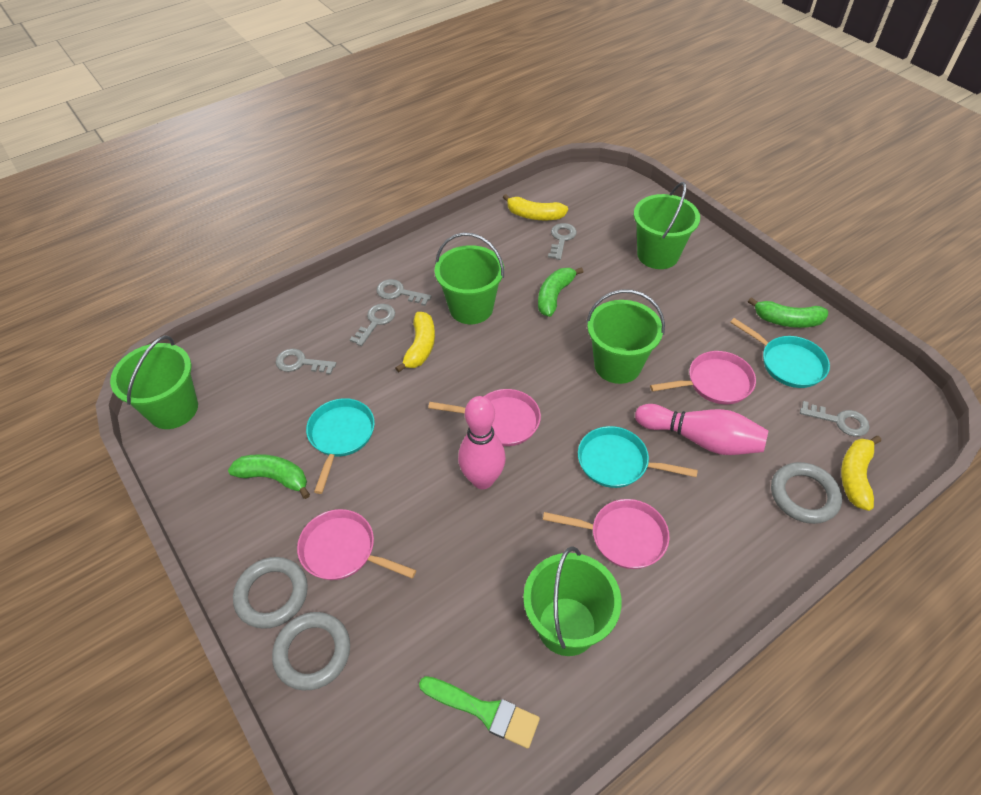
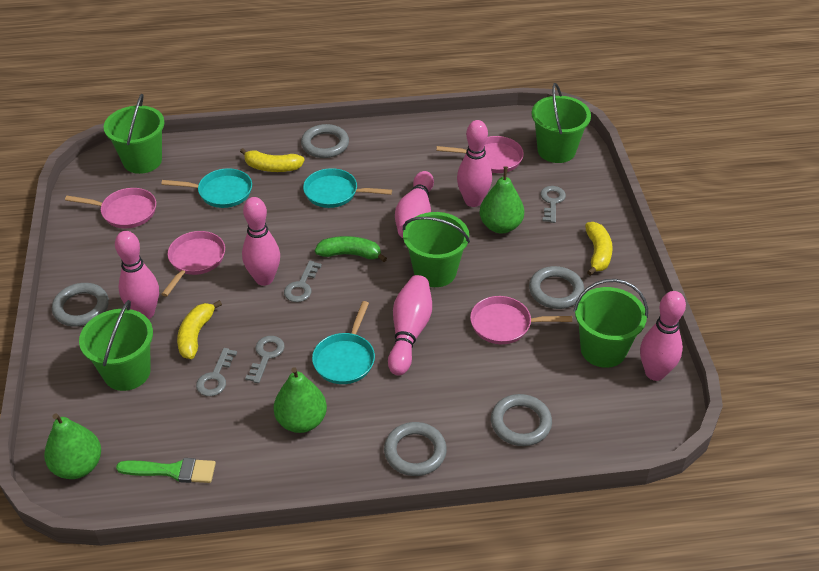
green banana: 3 -> 1
green pear: 0 -> 3
grey key: 5 -> 4
grey ring: 3 -> 5
pink bowling pin: 2 -> 6

